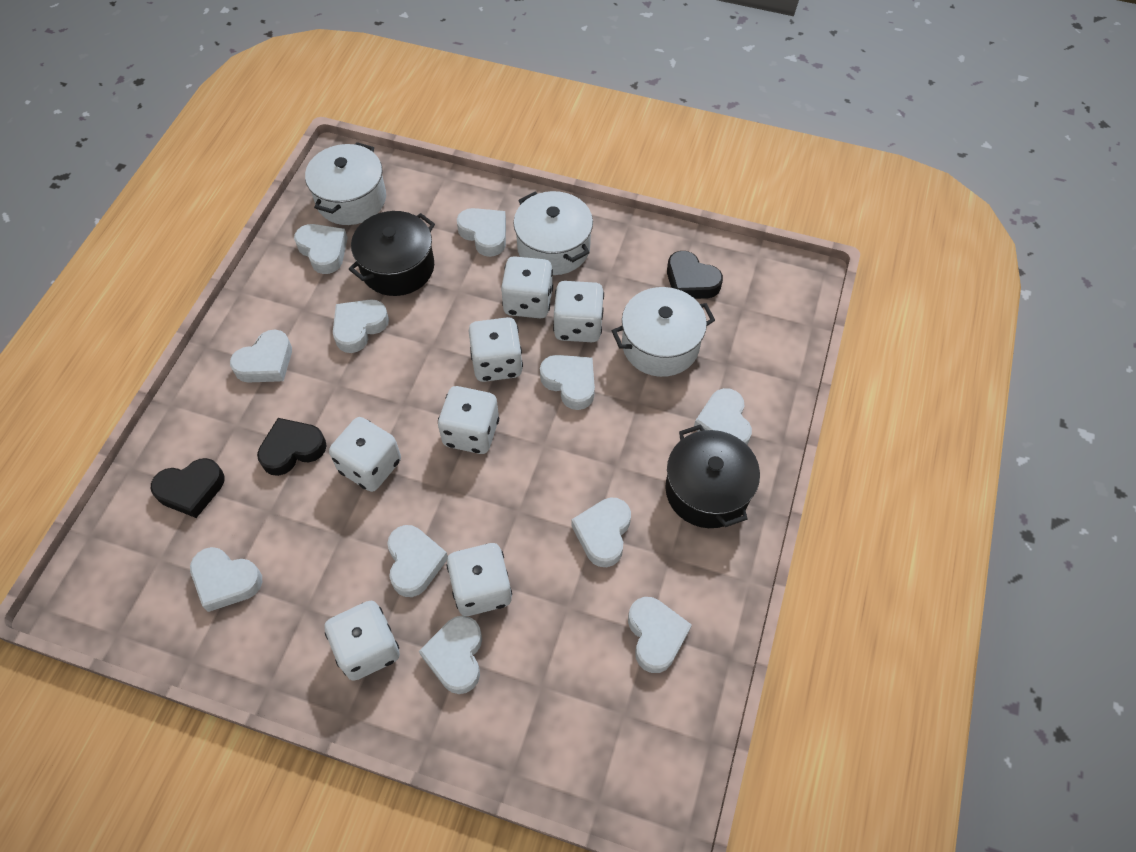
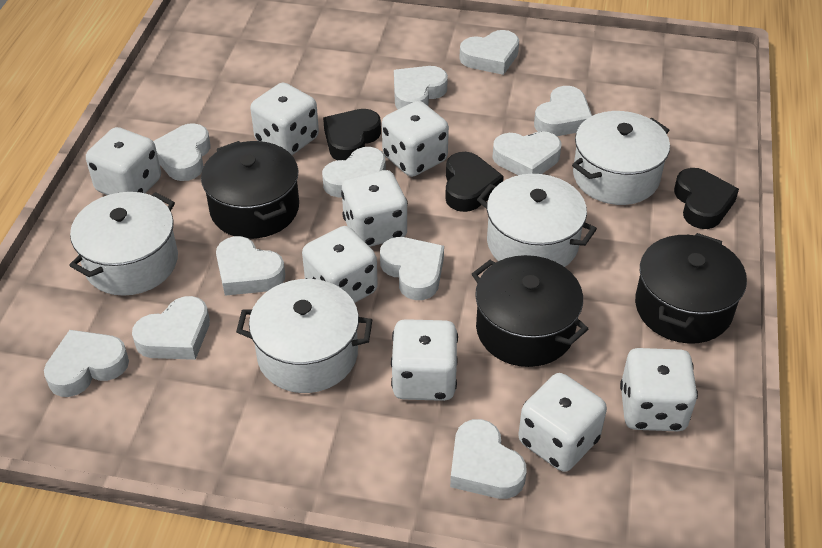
black pot: 2 -> 3
white dice: 7 -> 8
white pot: 3 -> 4

